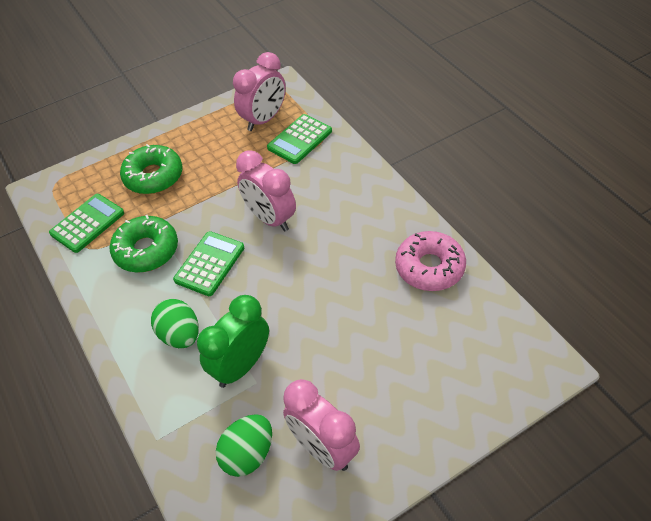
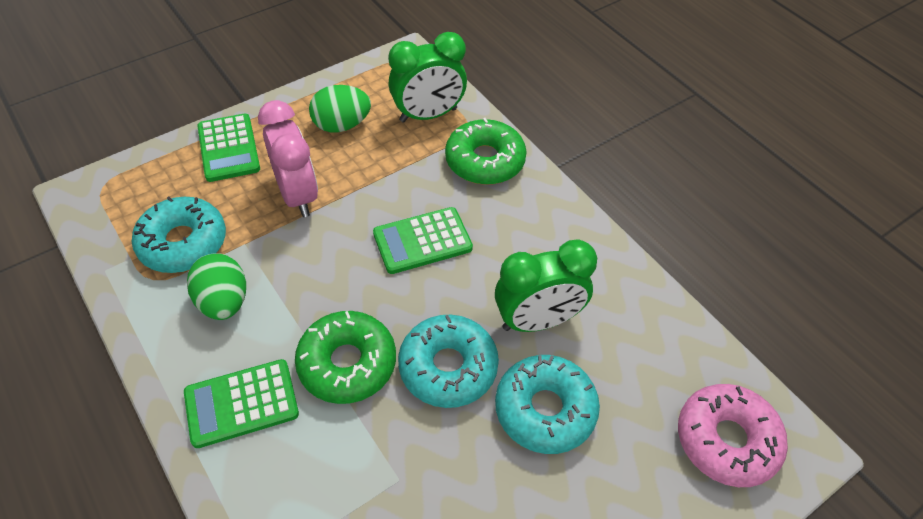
green clock: 1 -> 2
pink clock: 3 -> 1
turquoise donut: 0 -> 3

